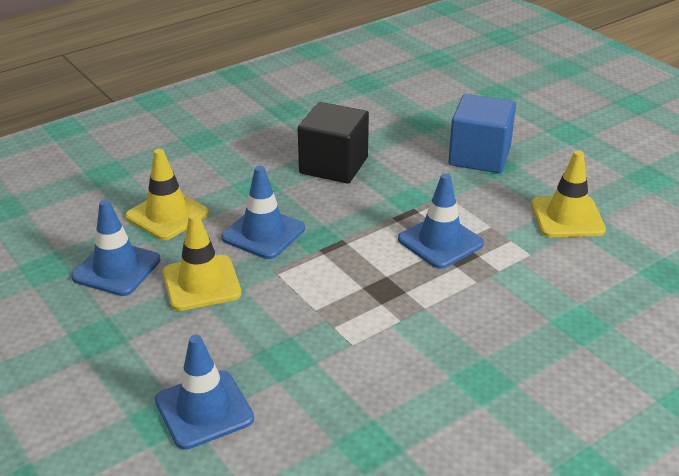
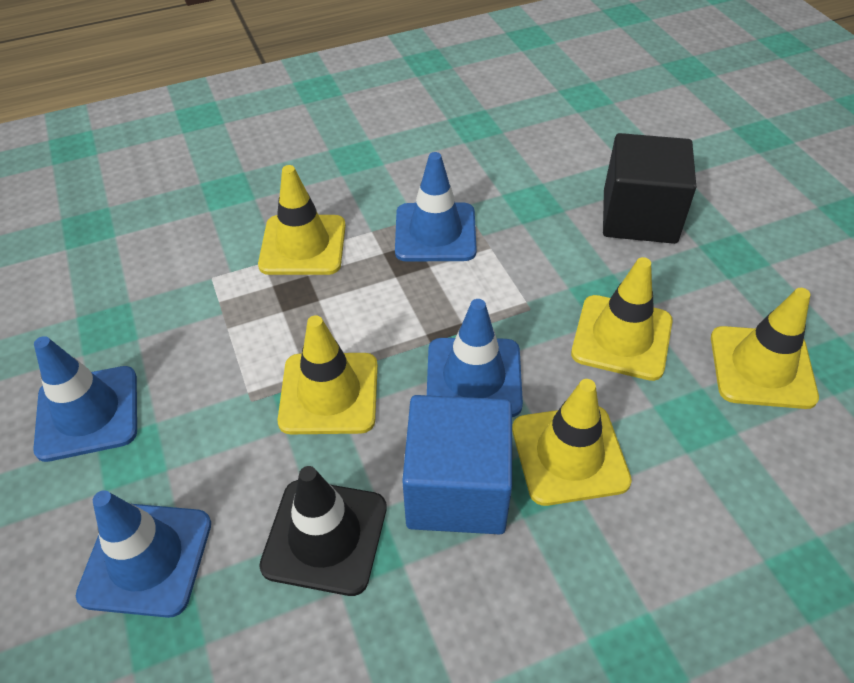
black traffic cone: 0 -> 1
yellow traffic cone: 3 -> 5

